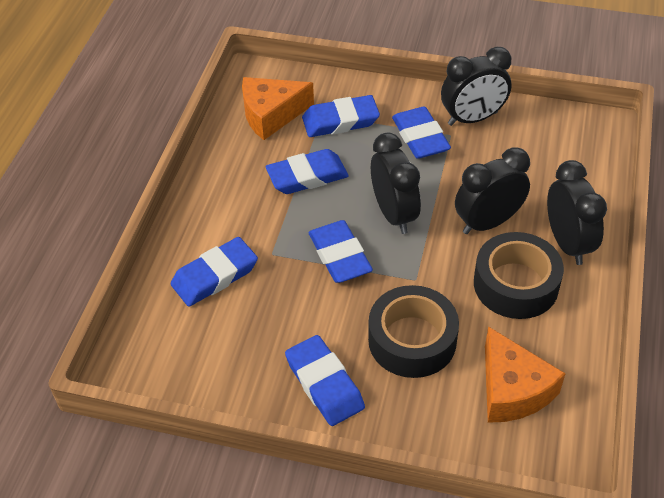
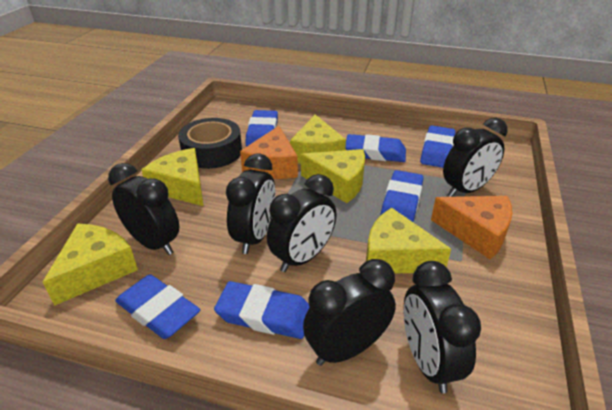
black clock: 4 -> 6
black tape: 2 -> 1
yellow cheese: 0 -> 5

